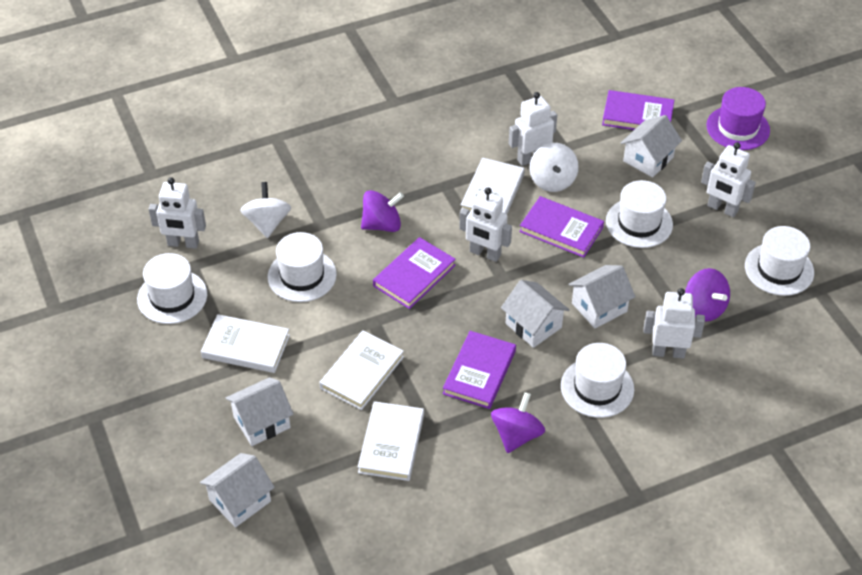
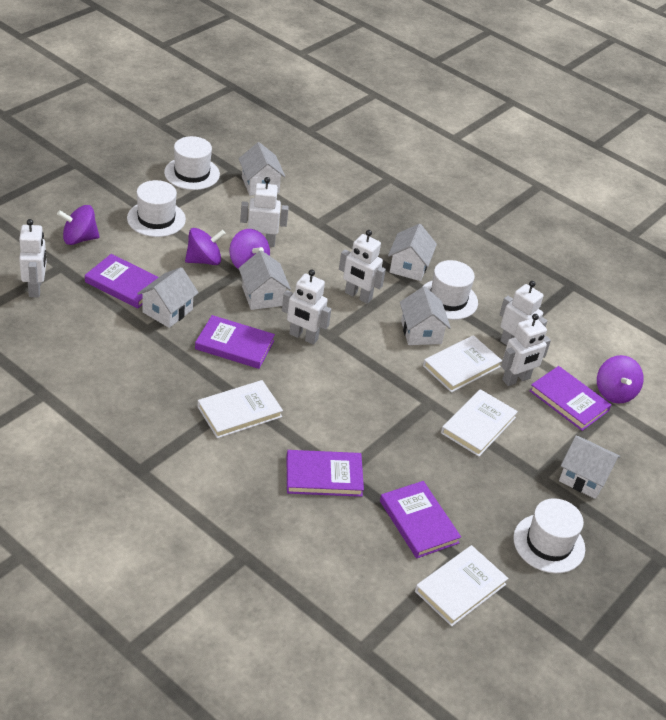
purple book: 4 -> 5
purple hat: 1 -> 0
purple spinning top: 3 -> 4
white hat: 5 -> 4
white house: 5 -> 6
white robot: 5 -> 6
white spinning top: 2 -> 0

